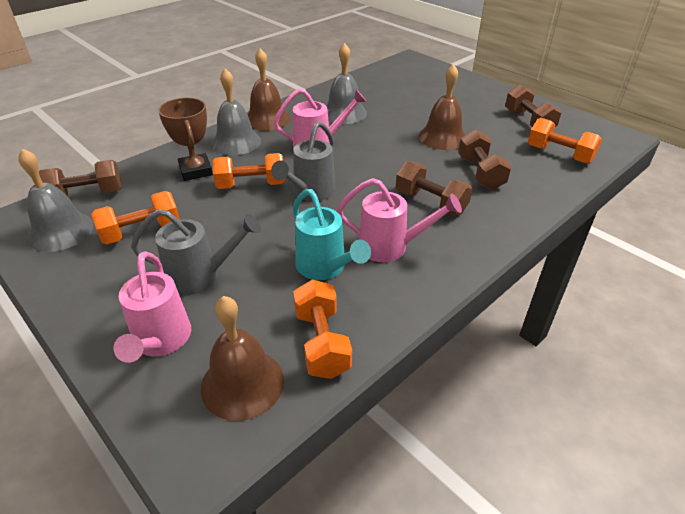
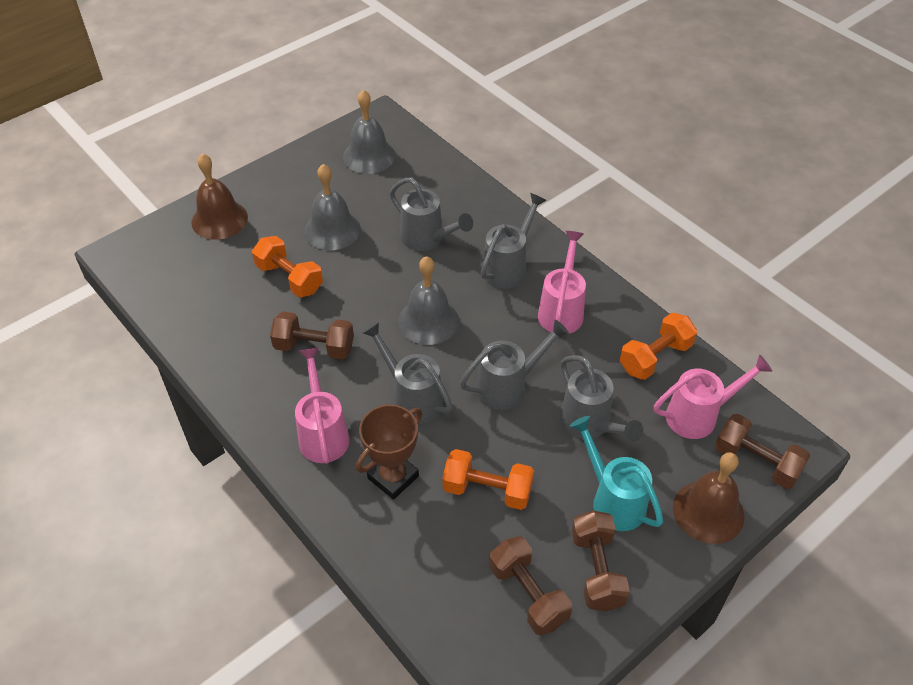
brown bell: 3 -> 2
grey watering can: 2 -> 5
orange dumbbell: 4 -> 3

